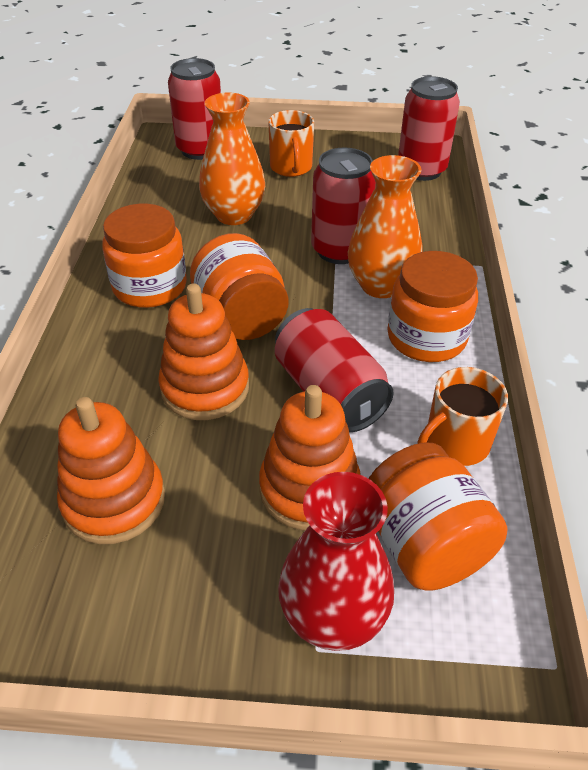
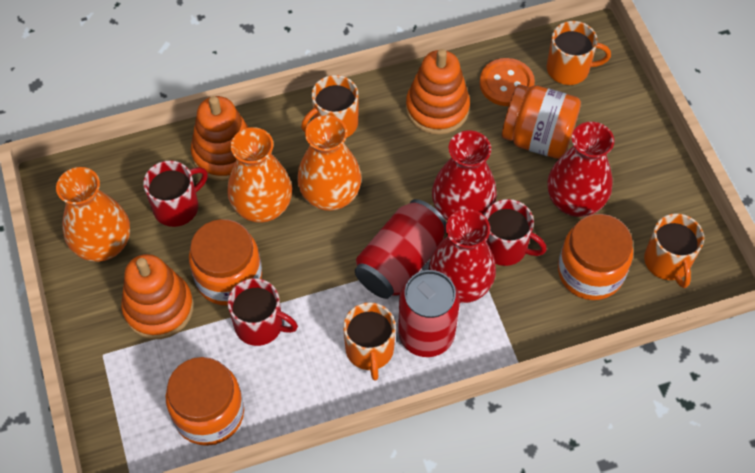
orange button: 0 -> 1
orange mug: 2 -> 4
orange vase: 2 -> 3
red can: 4 -> 2
red mug: 0 -> 3
red vase: 1 -> 3

